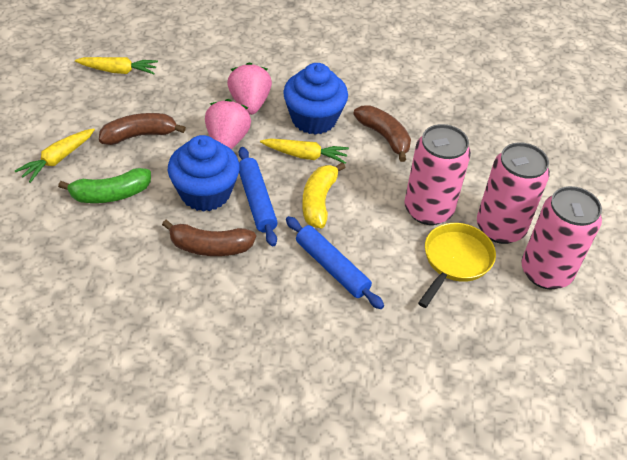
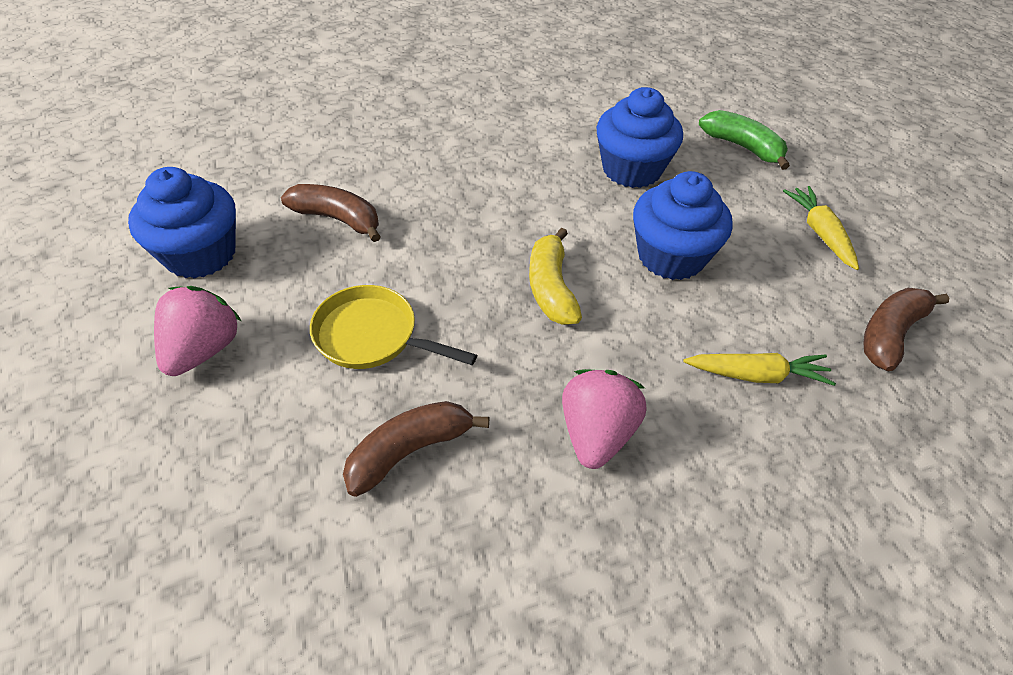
blue cupcake: 2 -> 3
blue rolling pin: 2 -> 0
pink can: 3 -> 0
yellow carrot: 3 -> 2

